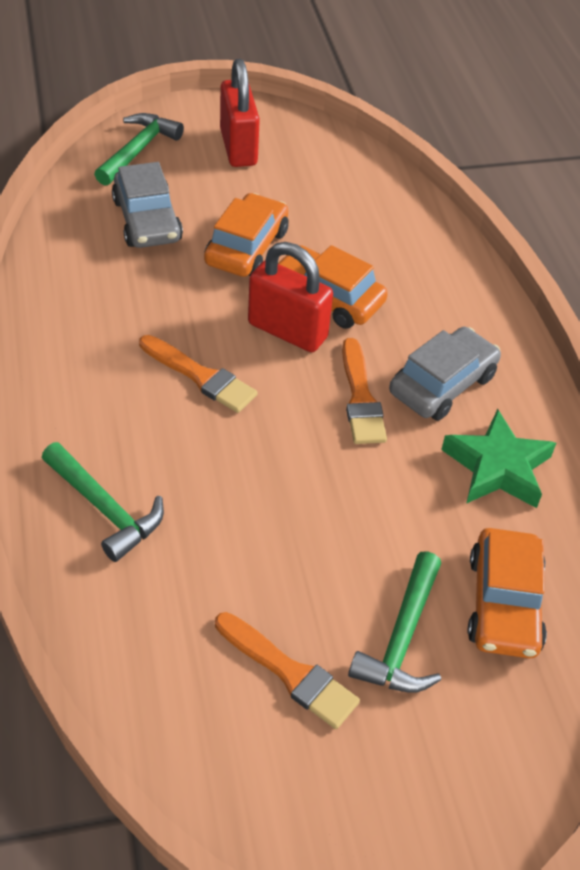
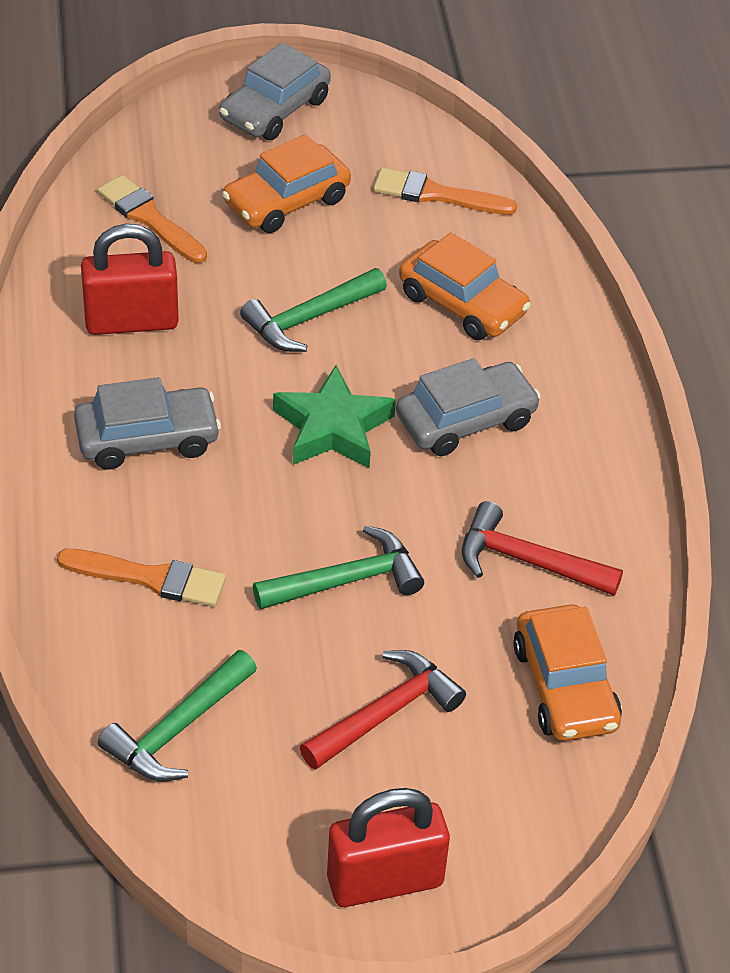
grey car: 2 -> 3
red hammer: 0 -> 2

